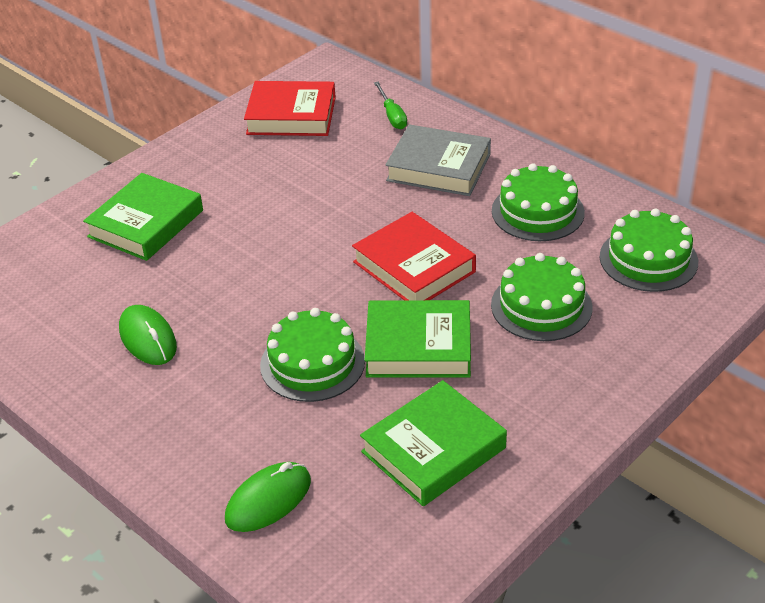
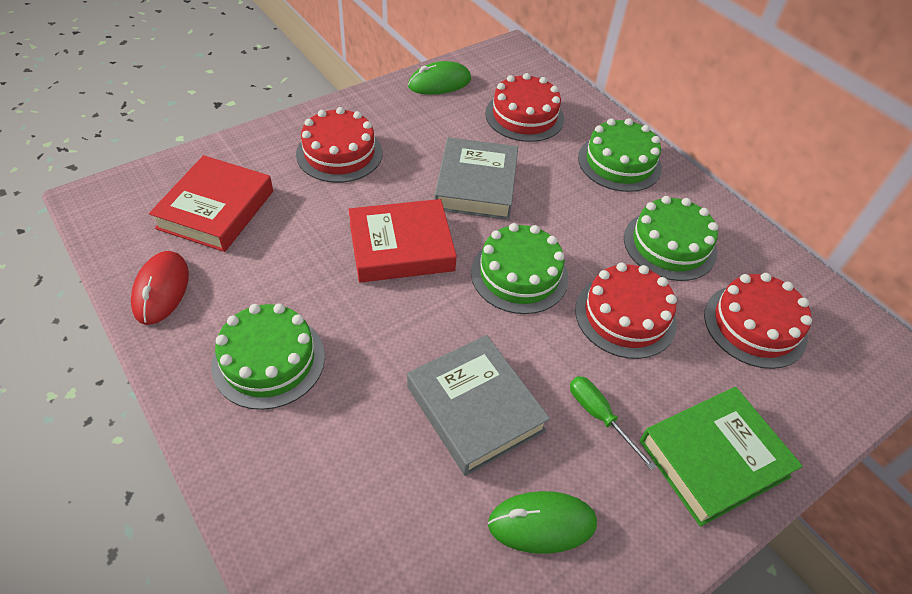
green book: 3 -> 1
grey book: 1 -> 2
red cake: 0 -> 4
red mouse: 0 -> 1

